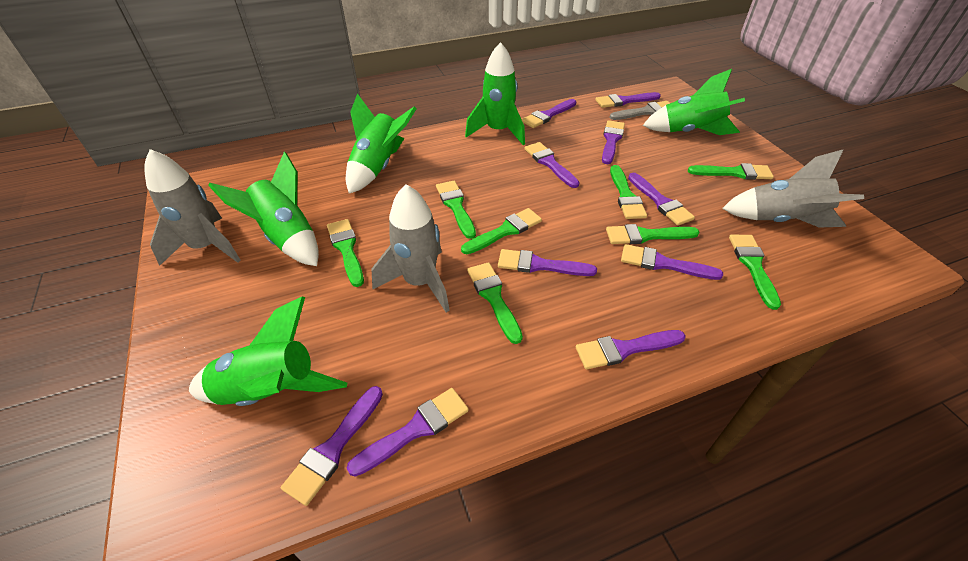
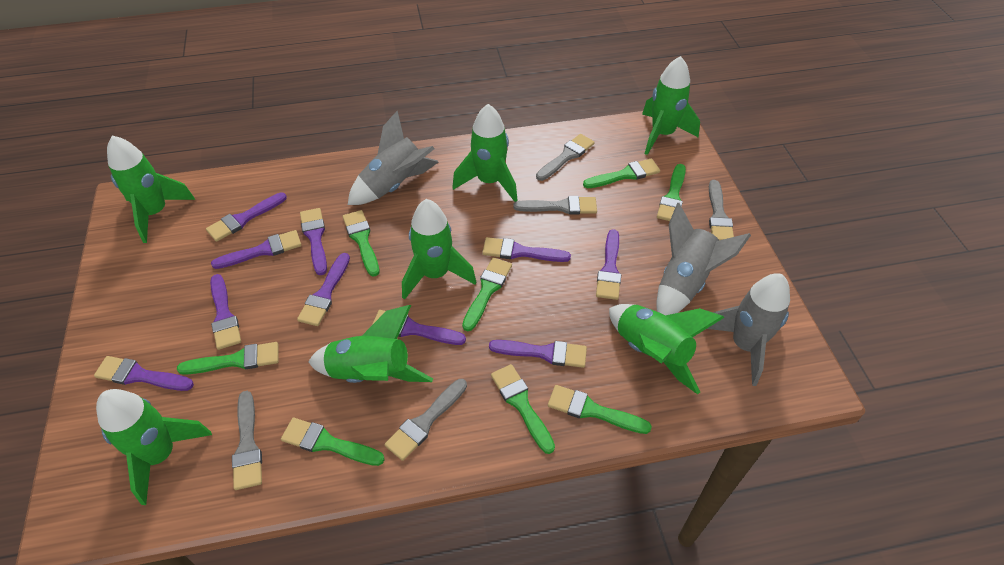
green rocket: 5 -> 7
grey brush: 1 -> 5

